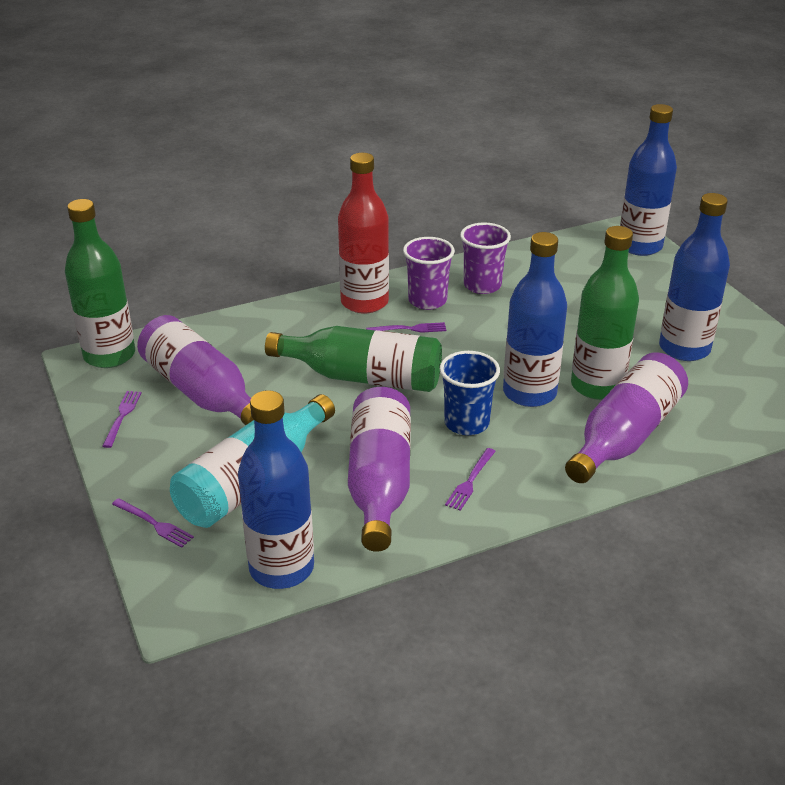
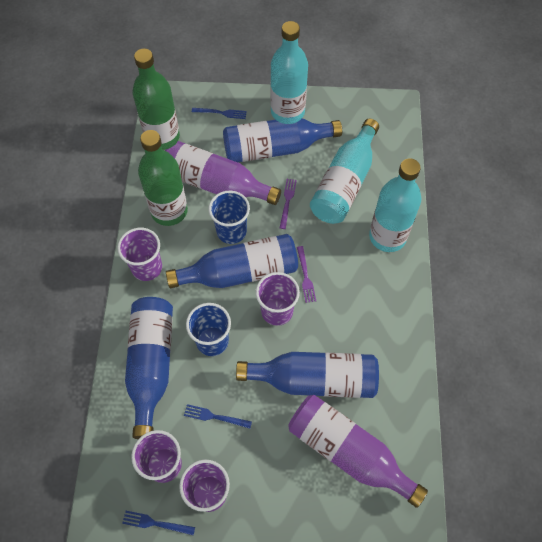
blue cup: 1 -> 2
blue fork: 0 -> 3
green bottle: 3 -> 2
purple bottle: 3 -> 2
purple cup: 2 -> 4
purple fork: 4 -> 2
red bottle: 1 -> 0
turquoise bottle: 1 -> 3

